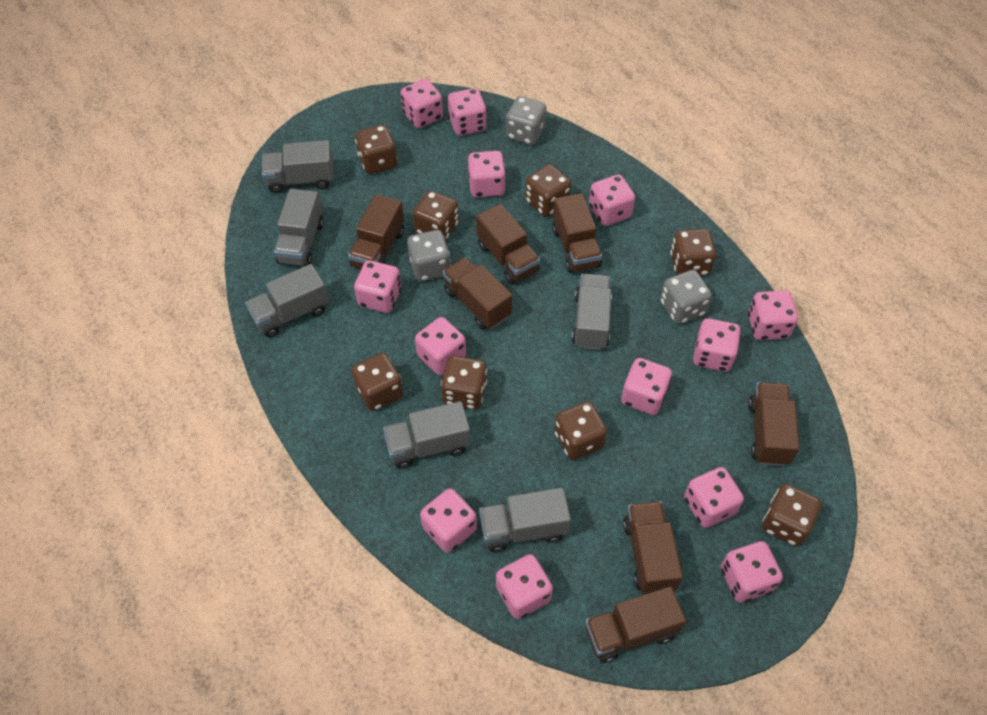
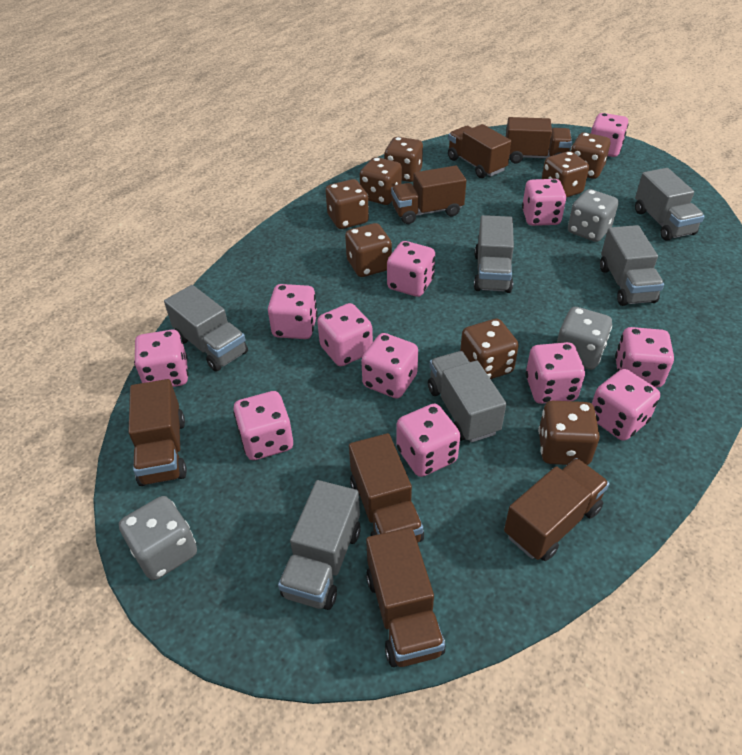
pink dice: 13 -> 12

